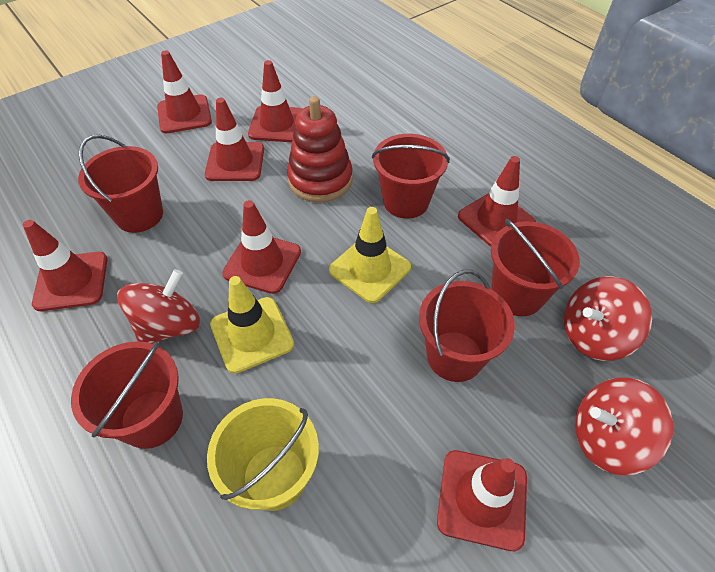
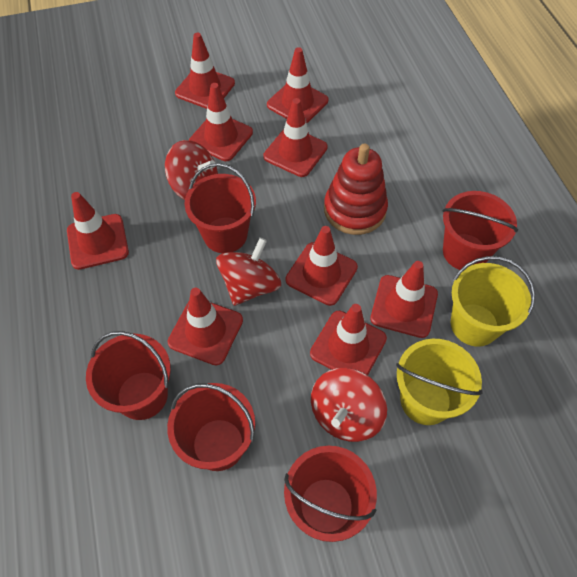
red traffic cone: 7 -> 9
yellow bucket: 1 -> 2
yellow traffic cone: 2 -> 0

